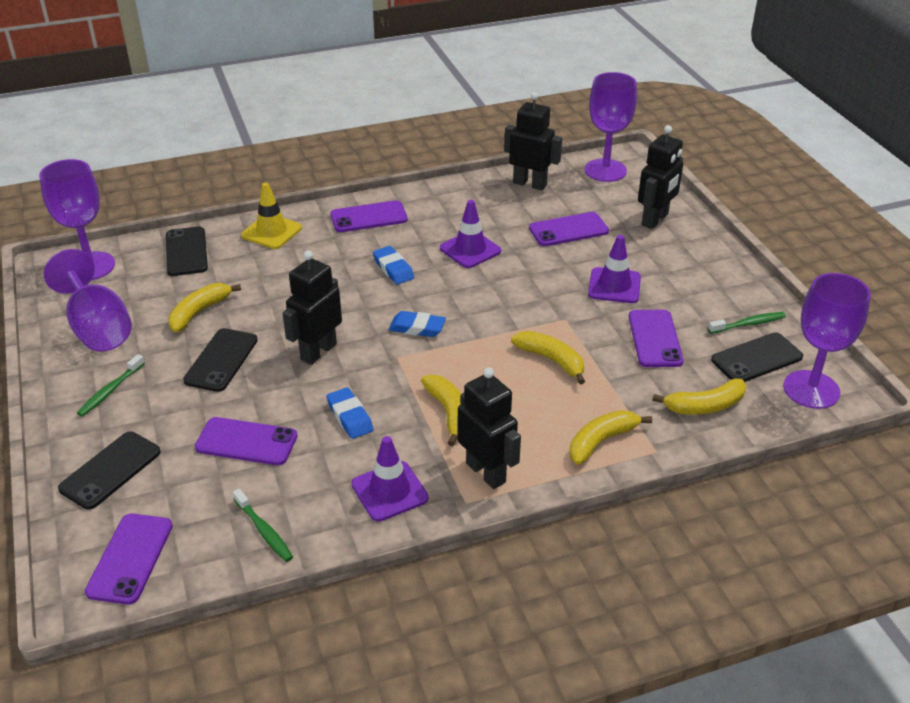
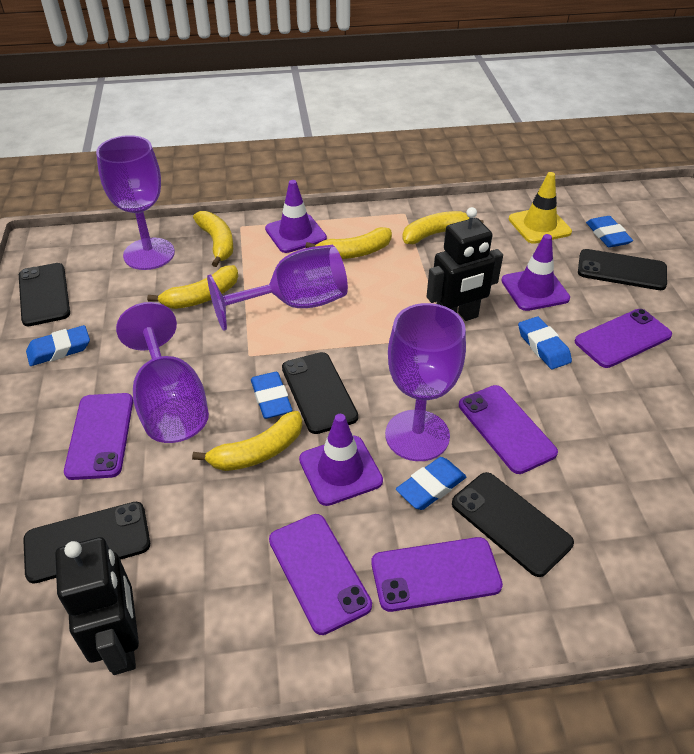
black phone: 4 -> 5
black robot: 4 -> 2
blue eraser: 3 -> 5
green toothbrush: 3 -> 0

